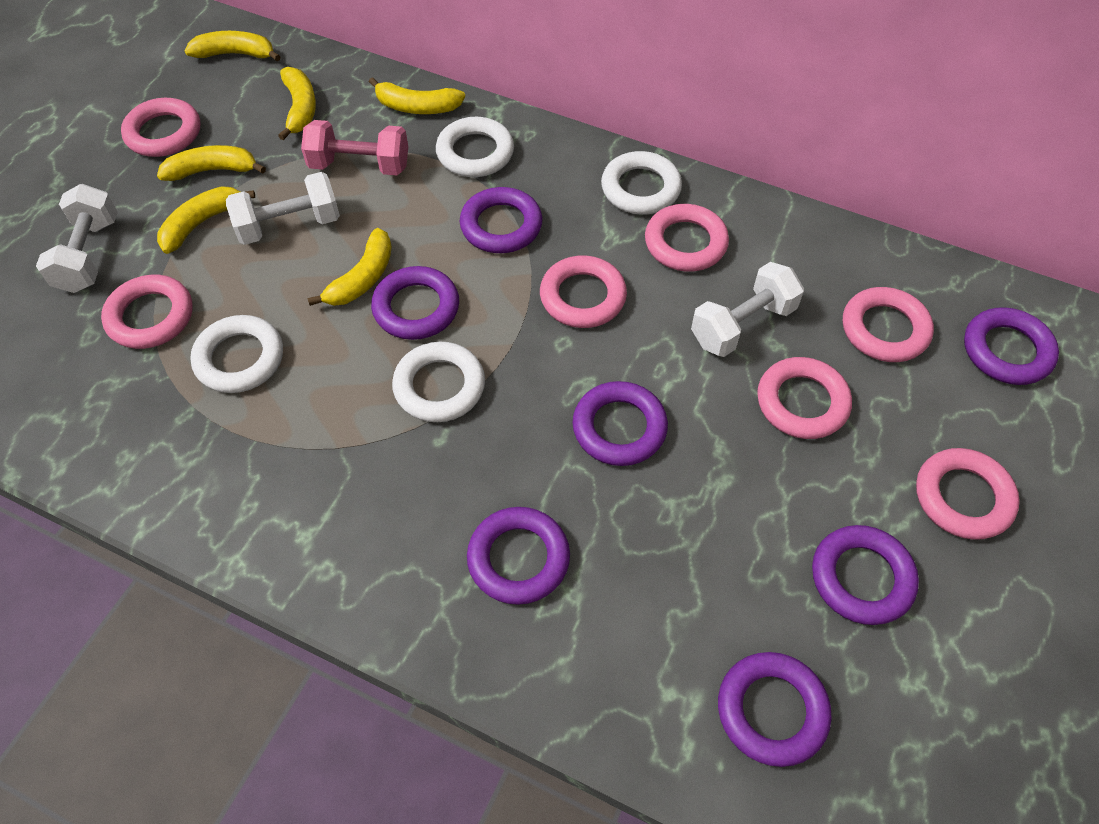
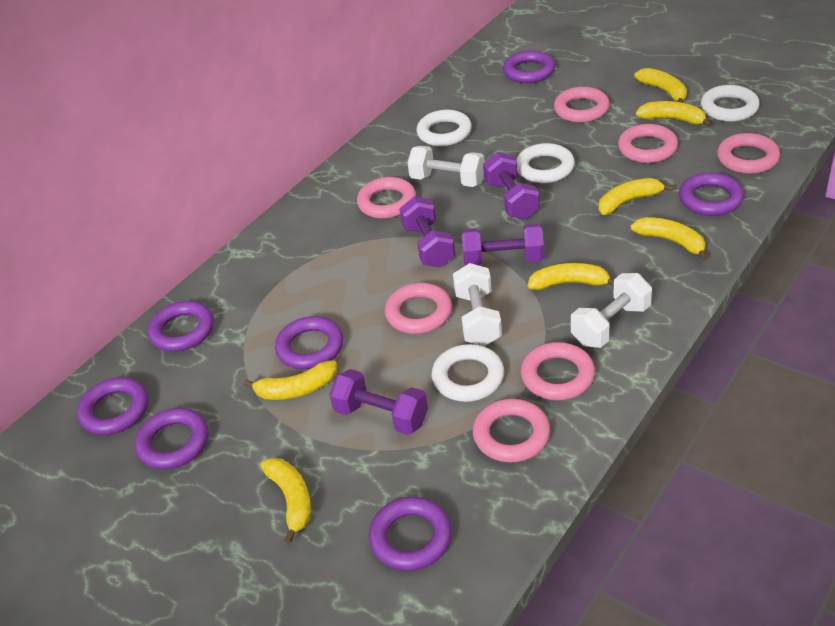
pink dumbbell: 1 -> 0
purple dumbbell: 0 -> 4
yellow banana: 6 -> 7

